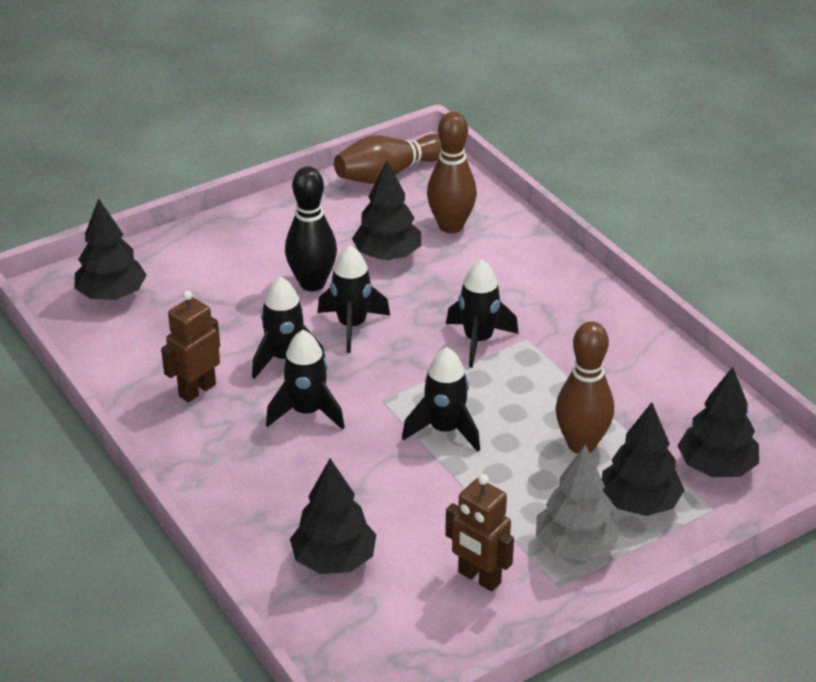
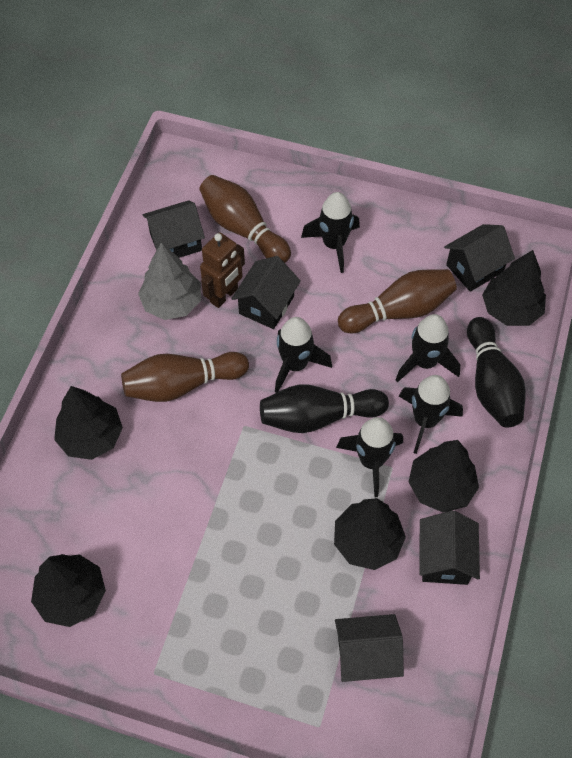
black bowling pin: 1 -> 2
black house: 0 -> 5
brown robot: 2 -> 1

